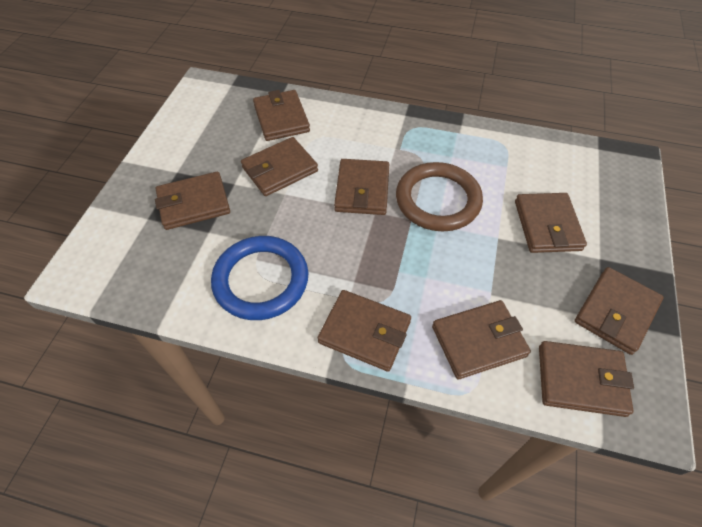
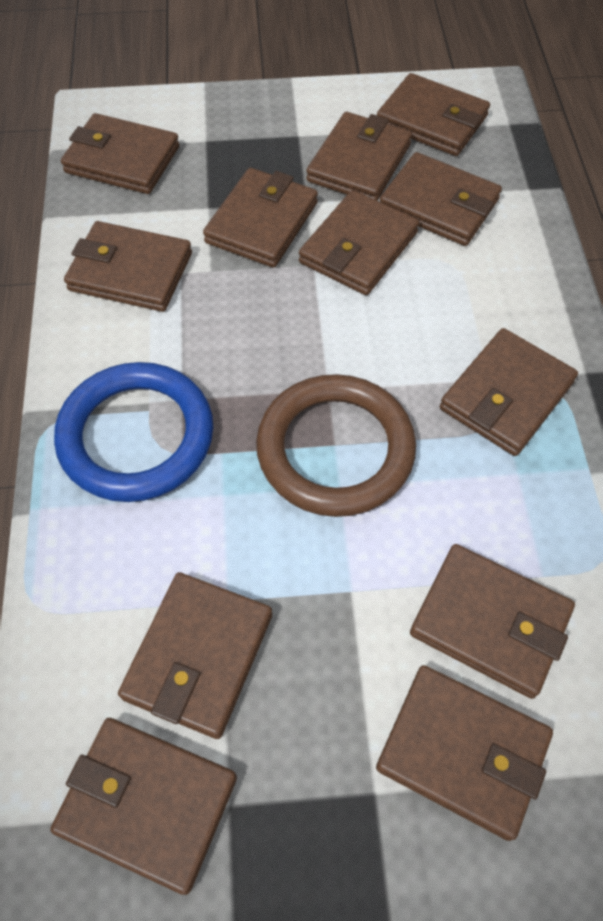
brown wallet: 9 -> 12

